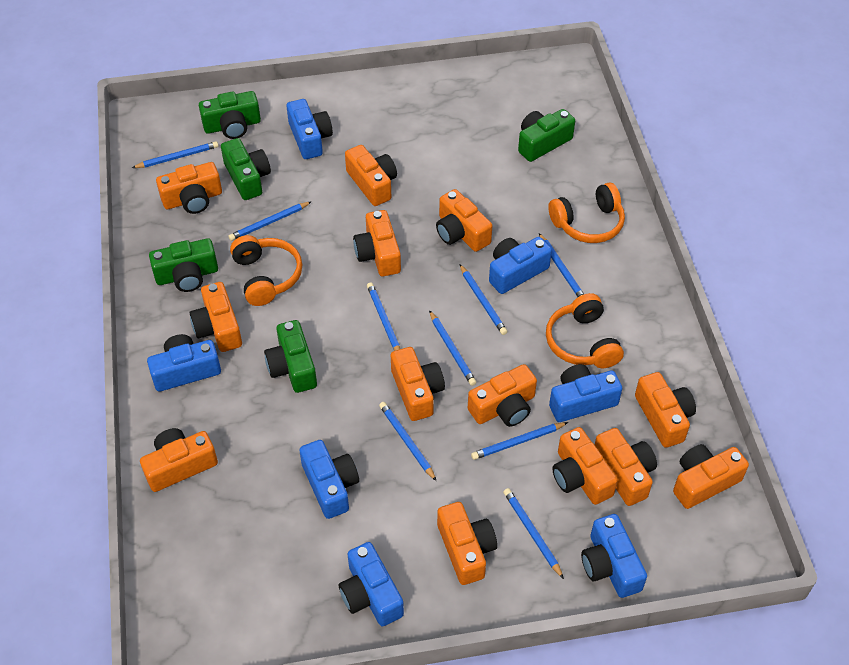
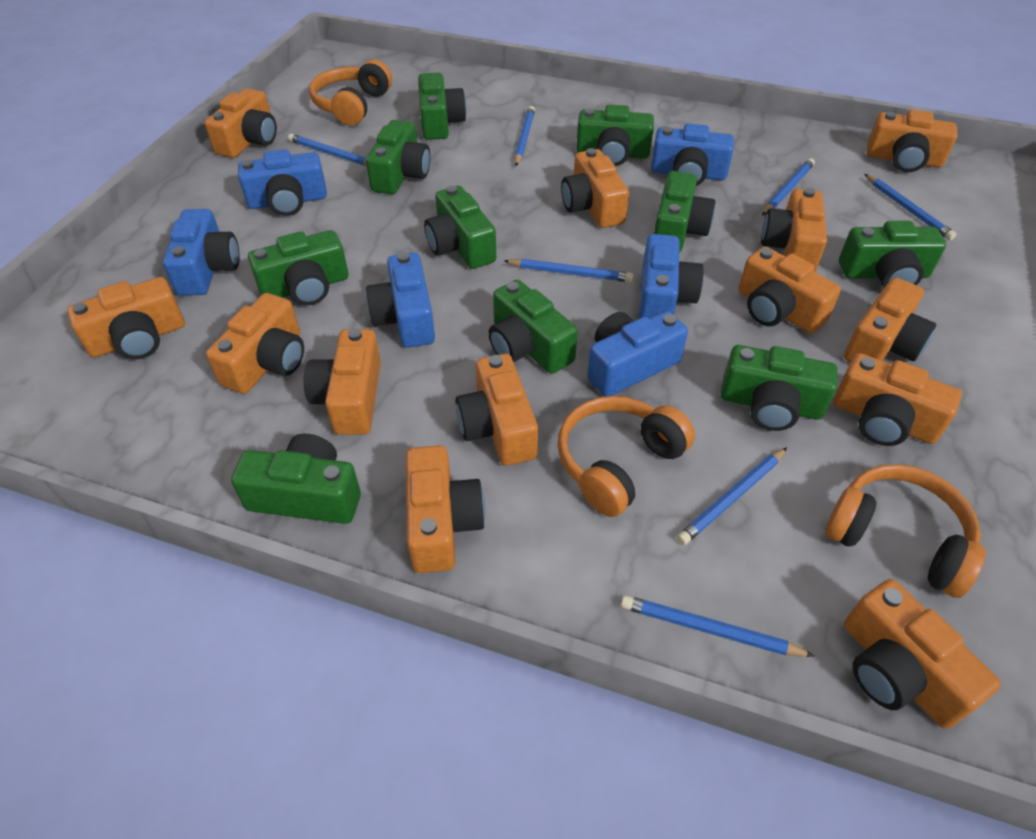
blue camera: 7 -> 6
blue pencil: 9 -> 7
green camera: 5 -> 10

